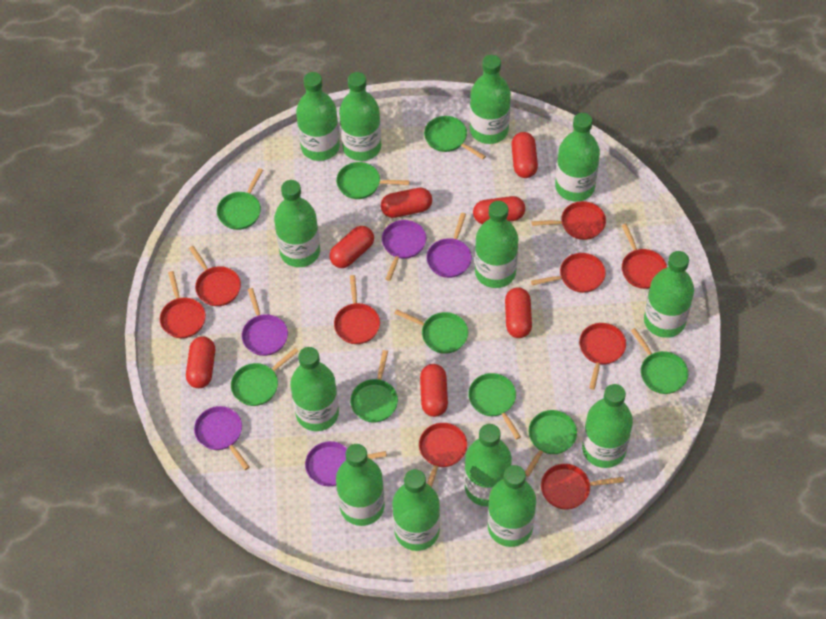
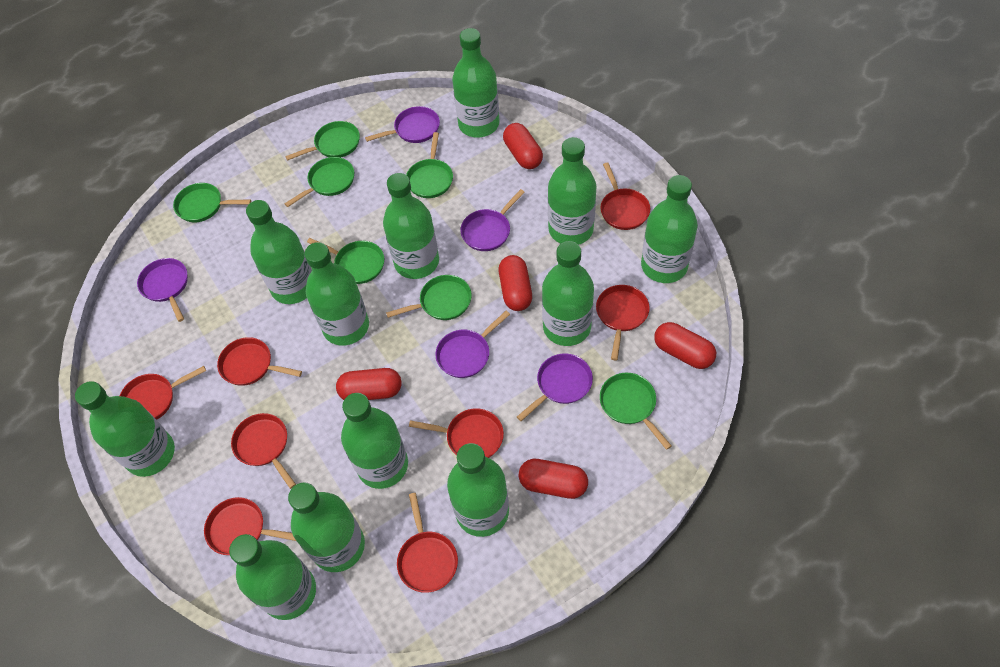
green bottle: 13 -> 12
green pan: 9 -> 7
red capsule: 7 -> 5
red pan: 9 -> 8

